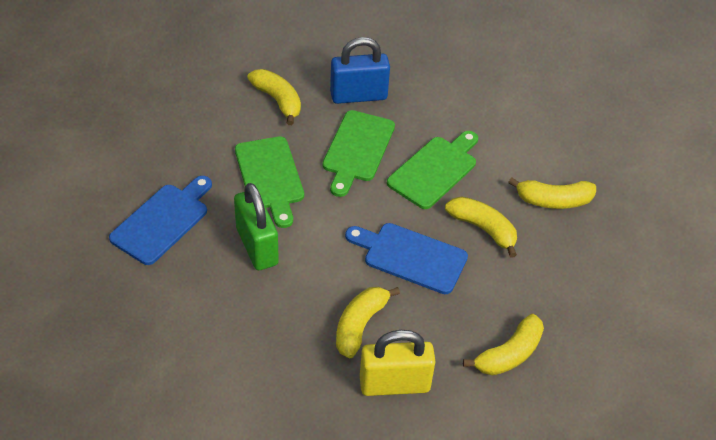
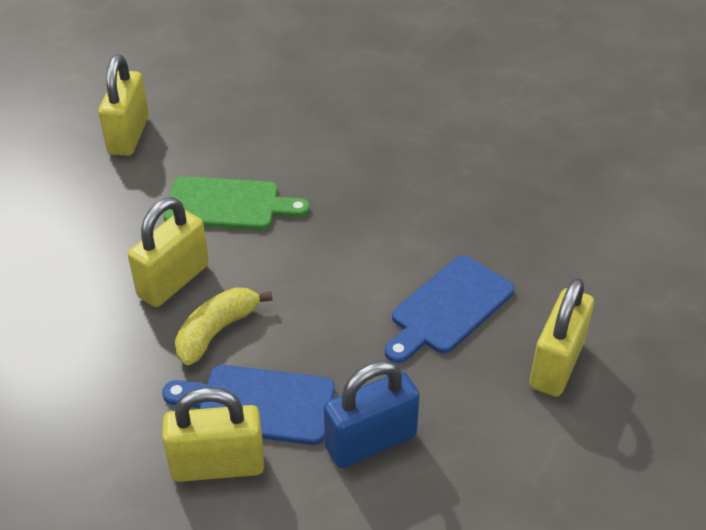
green cutting board: 3 -> 1
green padlock: 1 -> 0
yellow banana: 5 -> 1
yellow padlock: 1 -> 4

